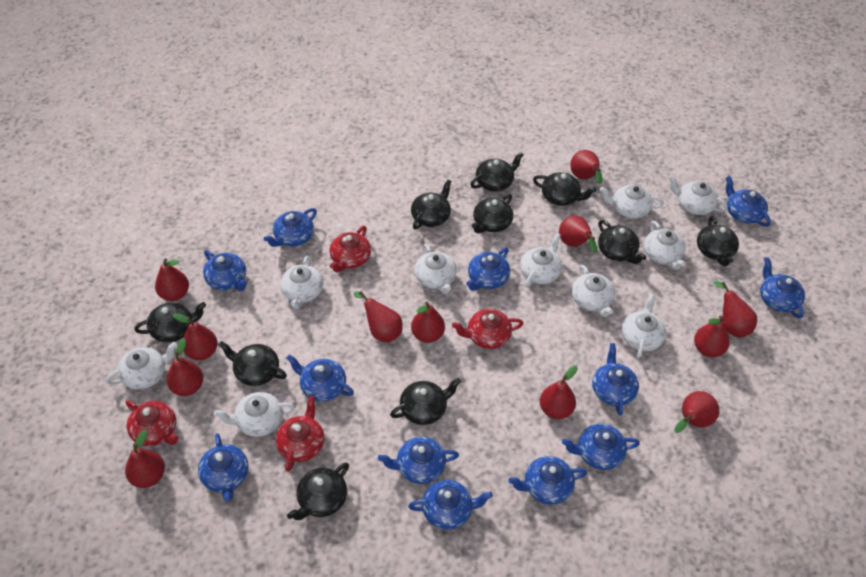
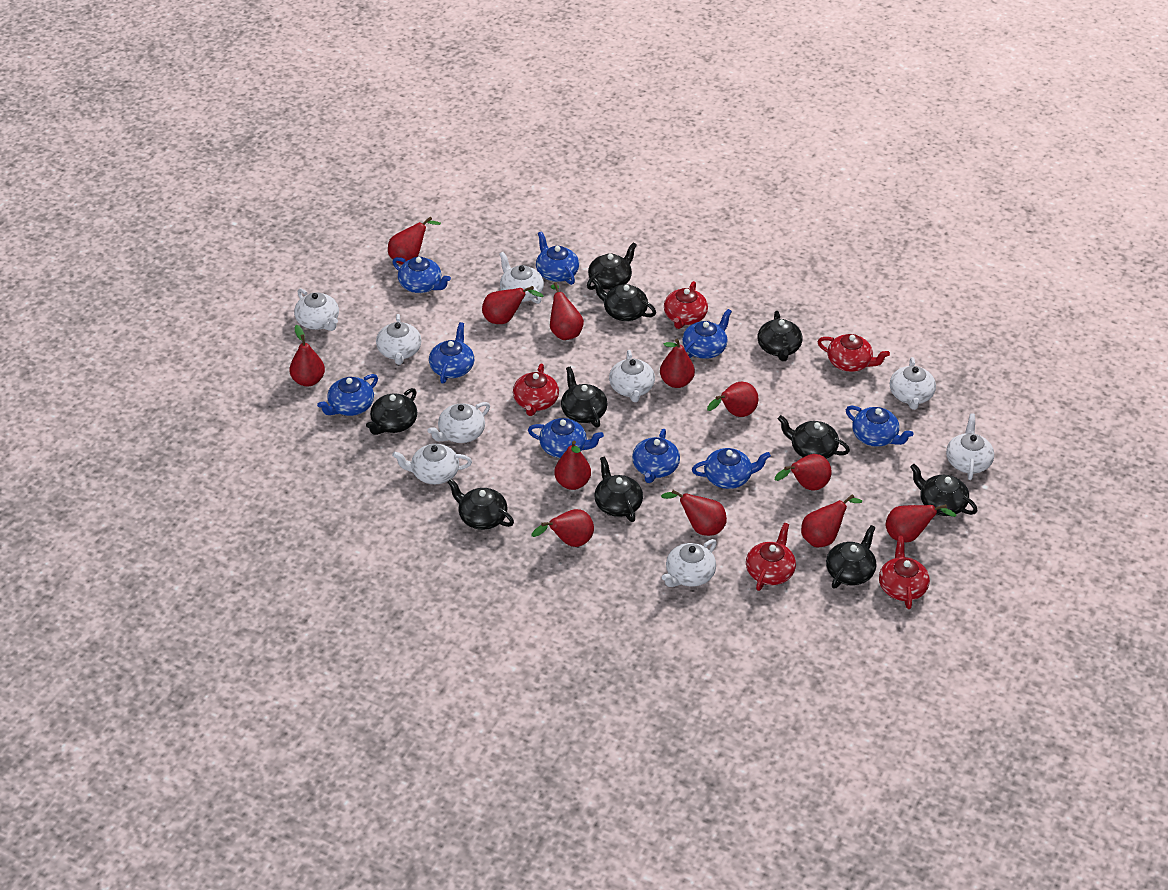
blue teapot: 12 -> 9
red teapot: 4 -> 5
white teapot: 10 -> 9

